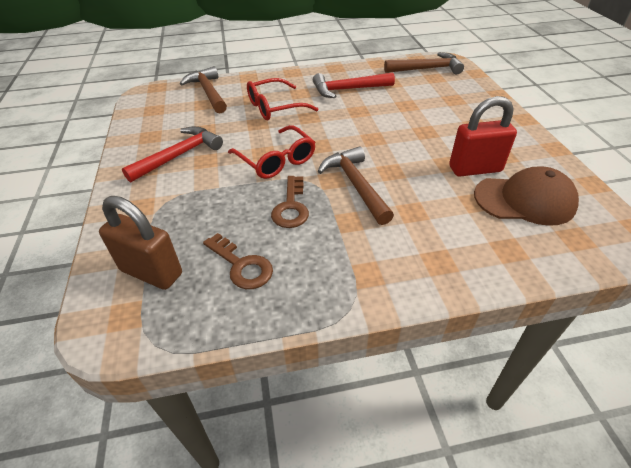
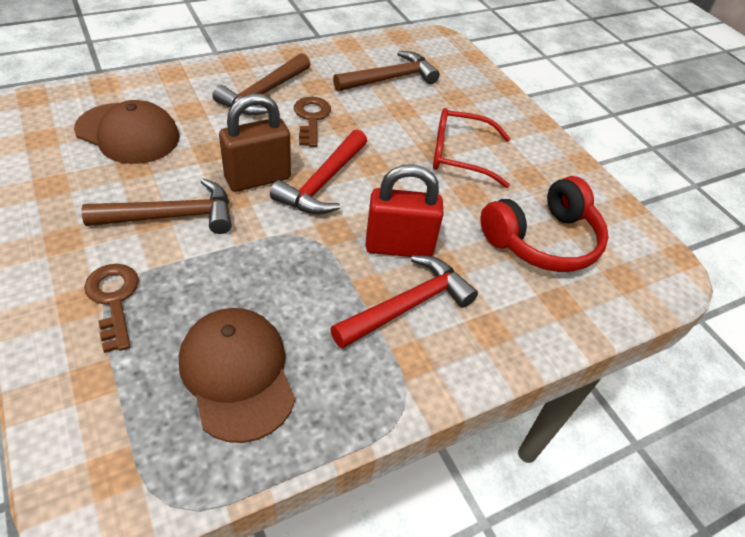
brown cap: 1 -> 2
red glasses: 2 -> 1
red headphones: 0 -> 1

